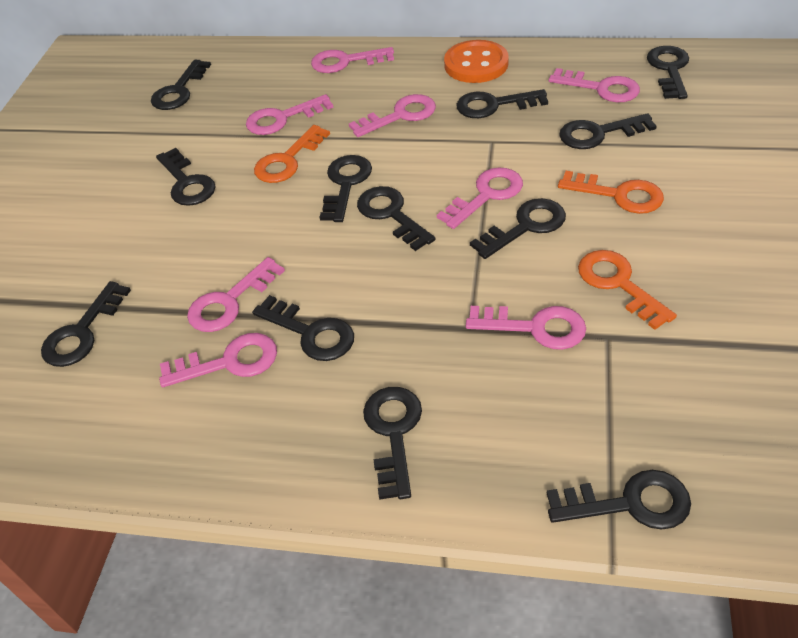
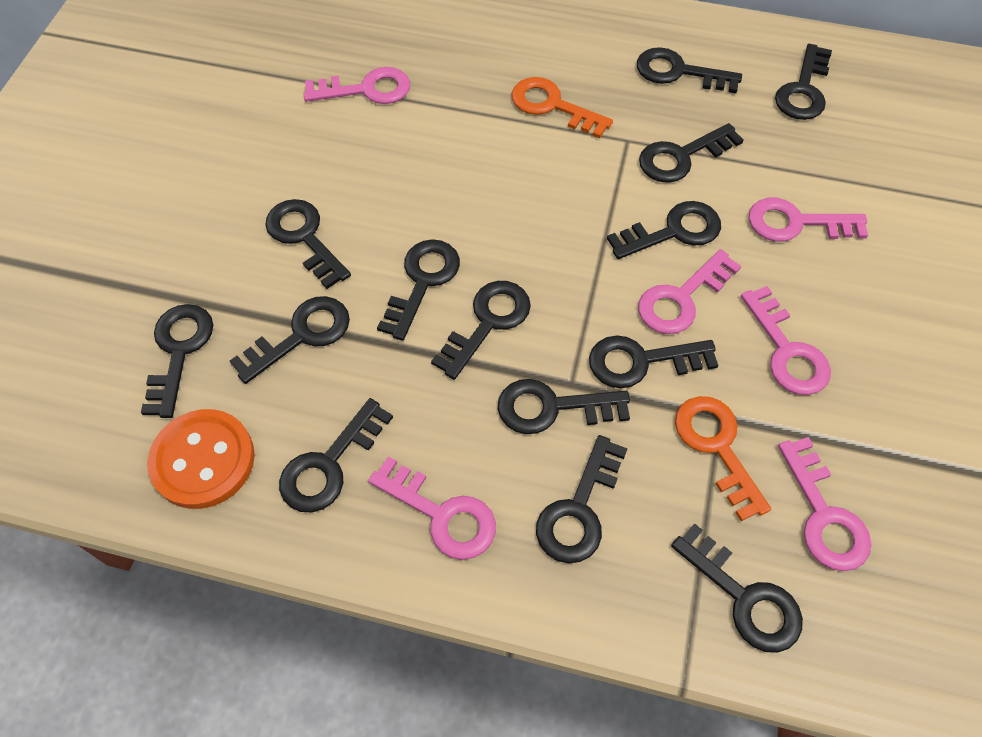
black key: 12 -> 14
orange key: 3 -> 2
pink key: 8 -> 6

